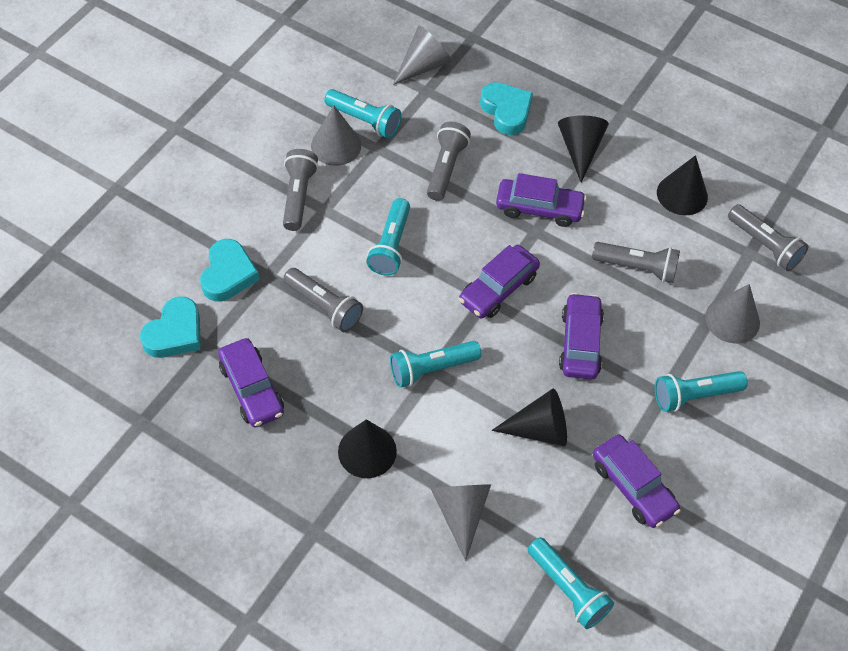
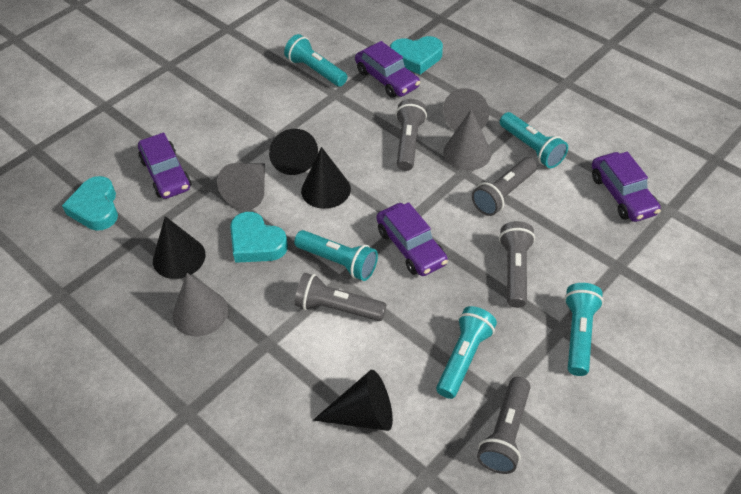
purple car: 5 -> 4

